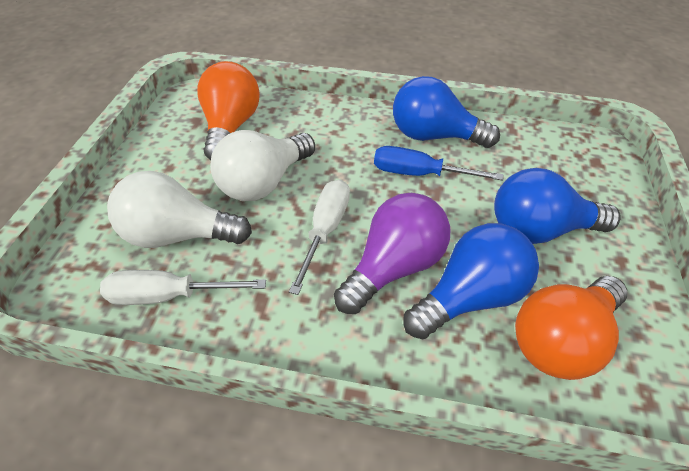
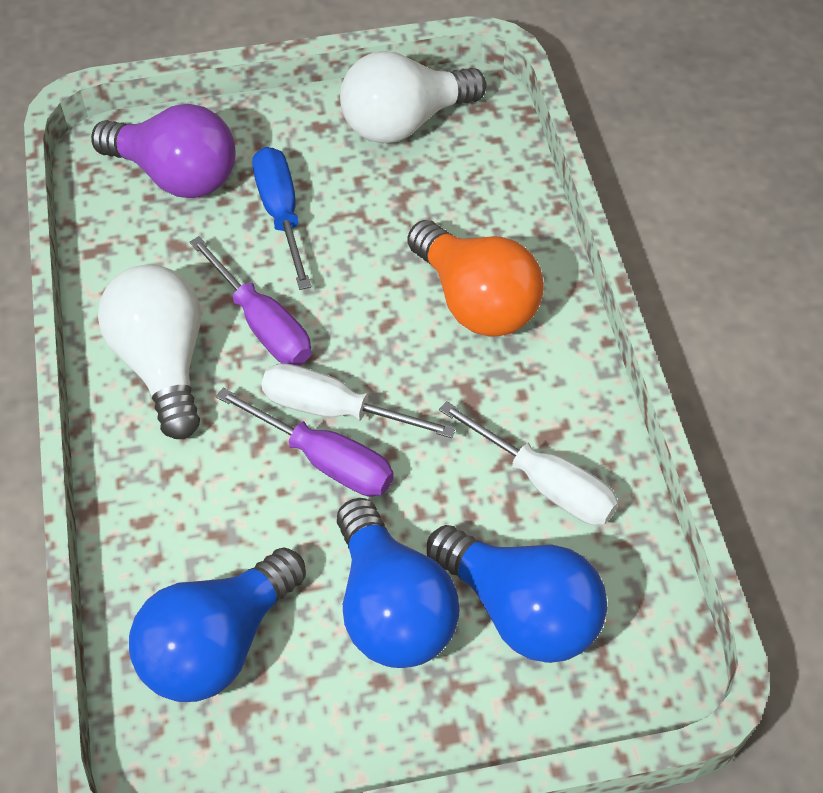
orange light bulb: 2 -> 1
purple screwdriver: 0 -> 2

